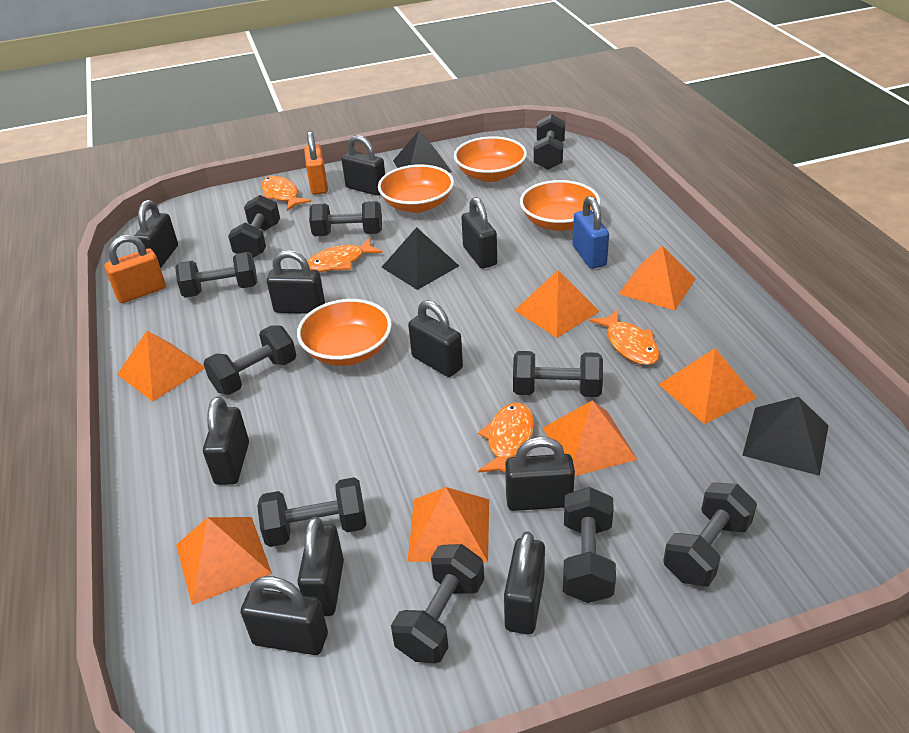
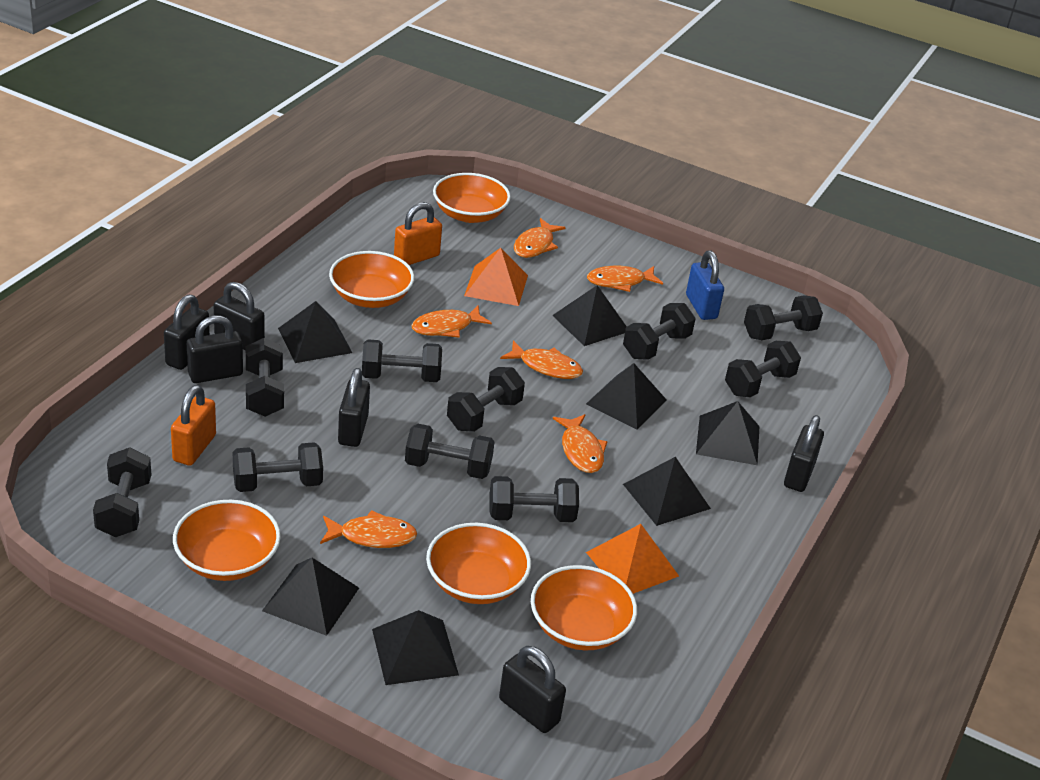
black padlock: 10 -> 6
black pyramid: 3 -> 7
orange bowl: 4 -> 5
orange fish: 4 -> 6
orange pyramid: 7 -> 2

